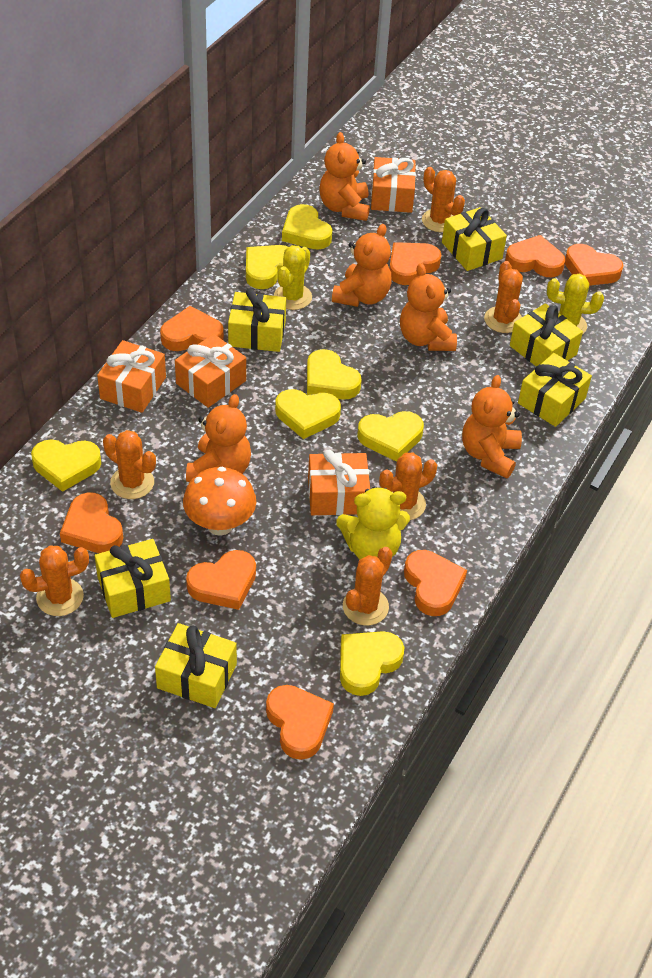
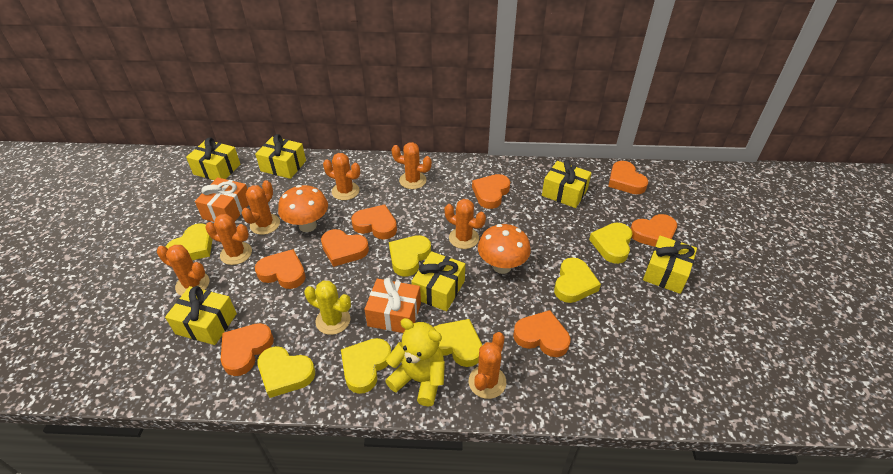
orange cactus: 6 -> 7
orange gift: 4 -> 2
orange mushroom: 1 -> 2
orange teddy bear: 5 -> 0
yellow cactus: 2 -> 1

